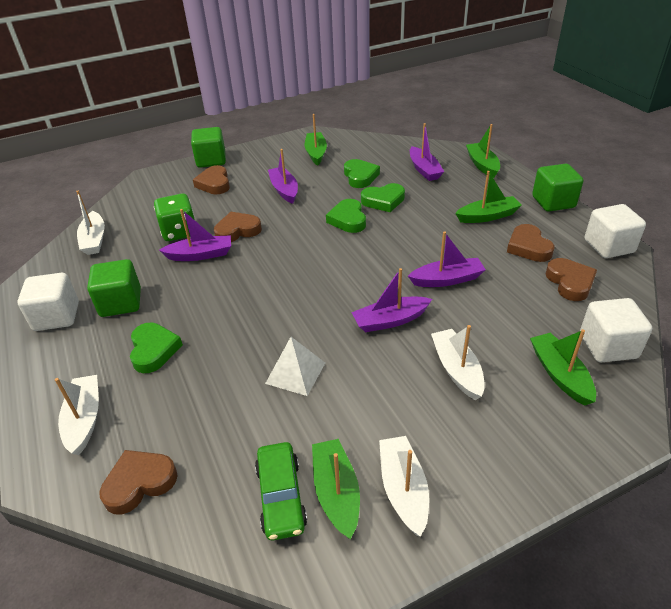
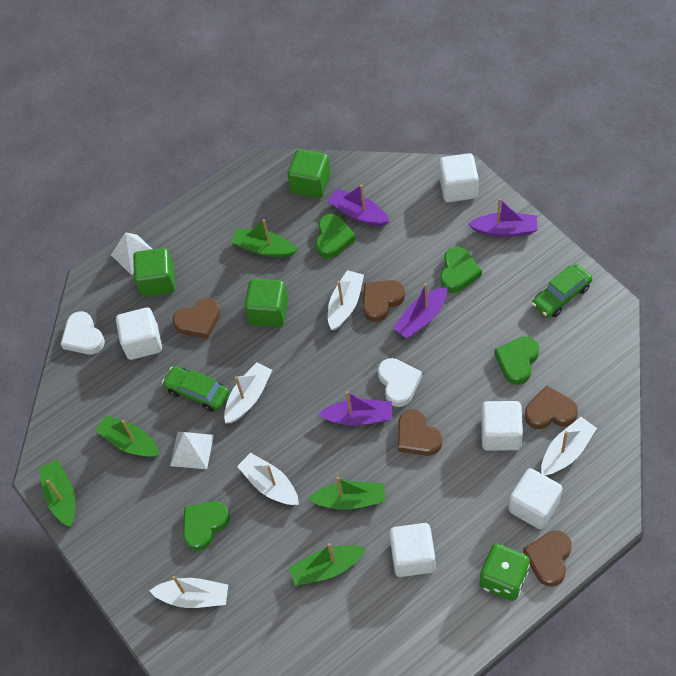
green car: 1 -> 2
purple boat: 5 -> 4
white boat: 4 -> 5
white cube: 3 -> 5
white heart: 0 -> 2
white pyramid: 1 -> 2

